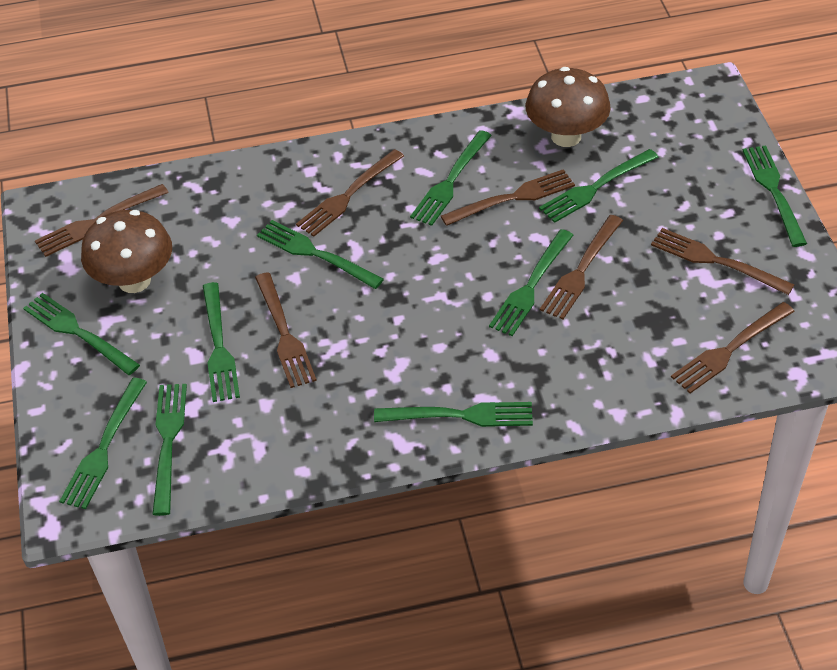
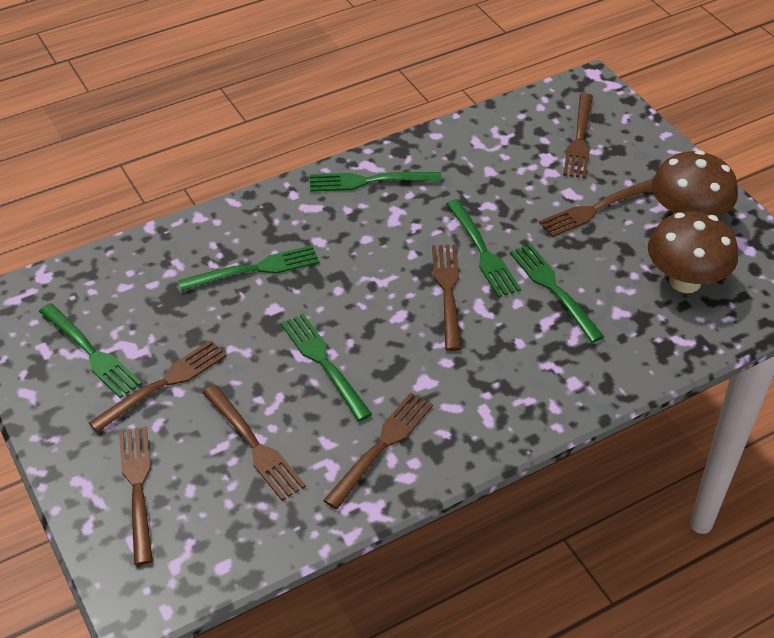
green fork: 10 -> 6

